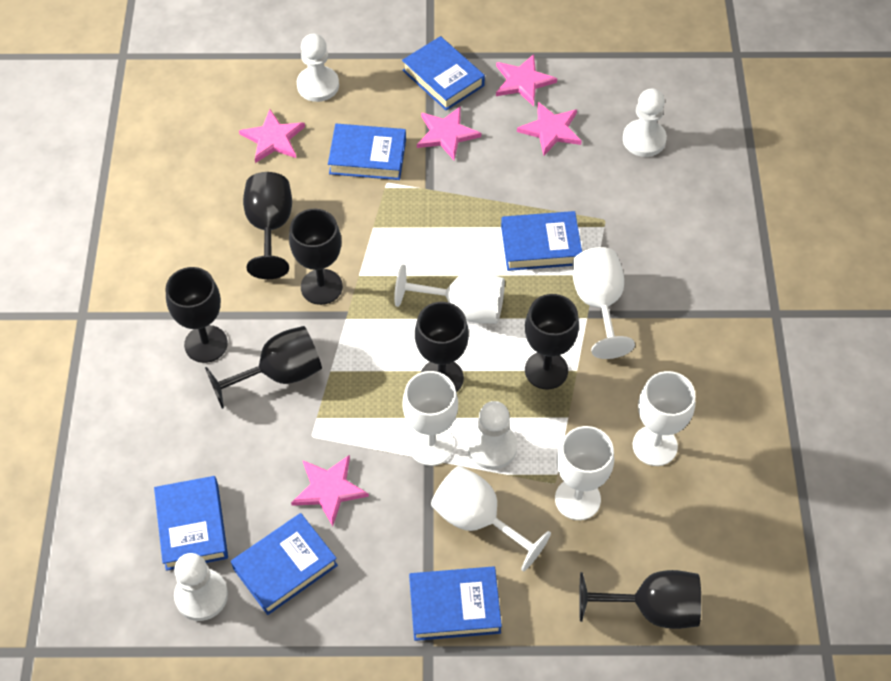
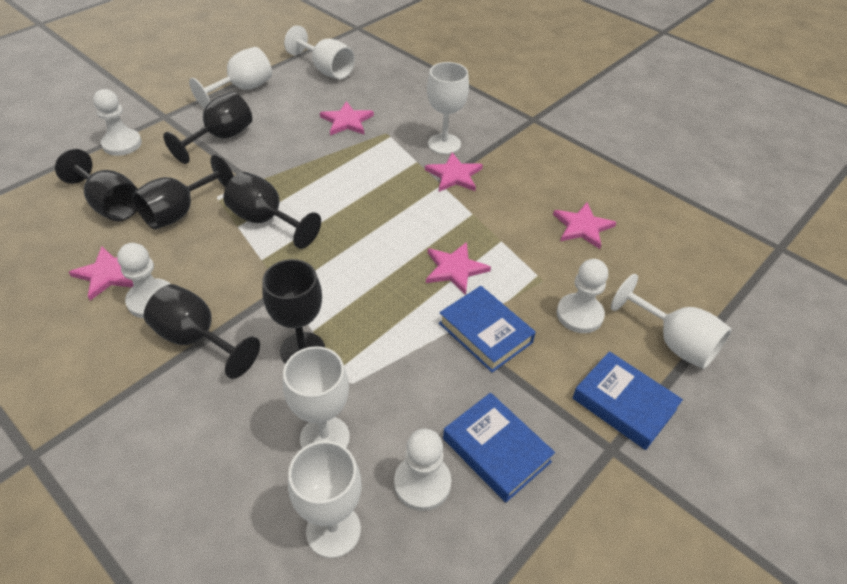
black goblet: 7 -> 6
blue book: 6 -> 3

